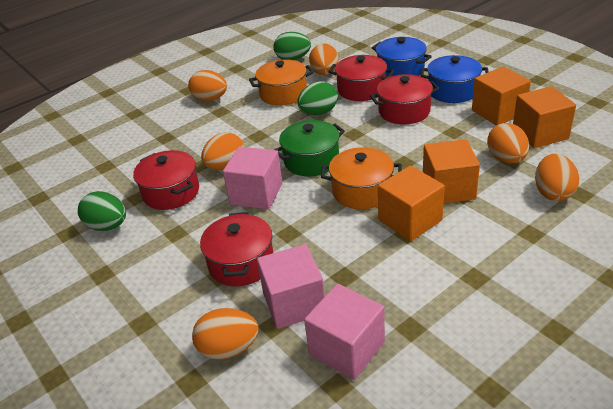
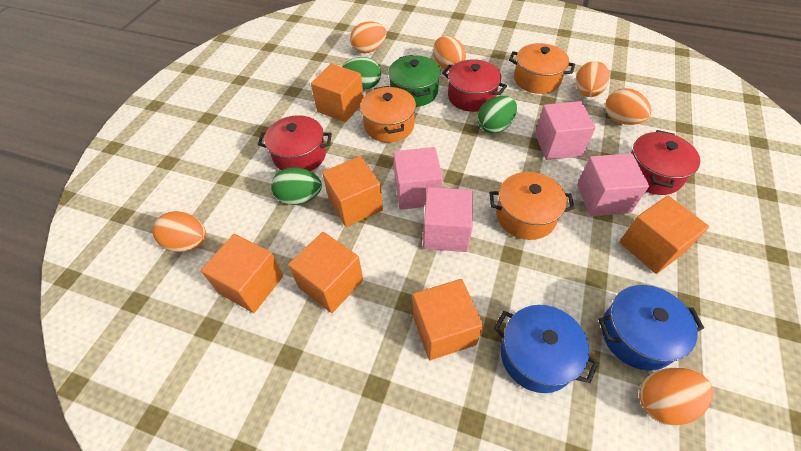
orange cube: 4 -> 6
orange pot: 2 -> 3
pink cube: 3 -> 4
red pot: 4 -> 3

